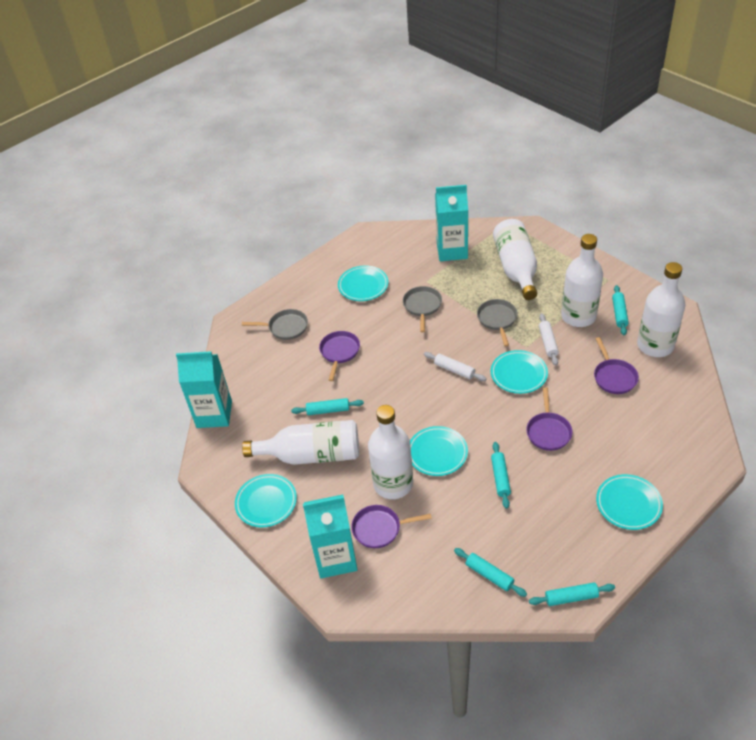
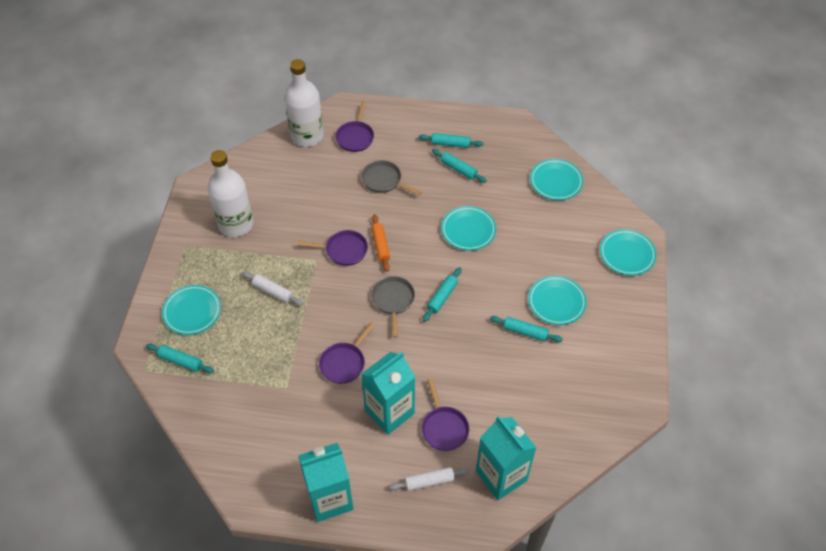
grey pan: 3 -> 2
orange rolling pin: 0 -> 1
white bottle: 5 -> 2

